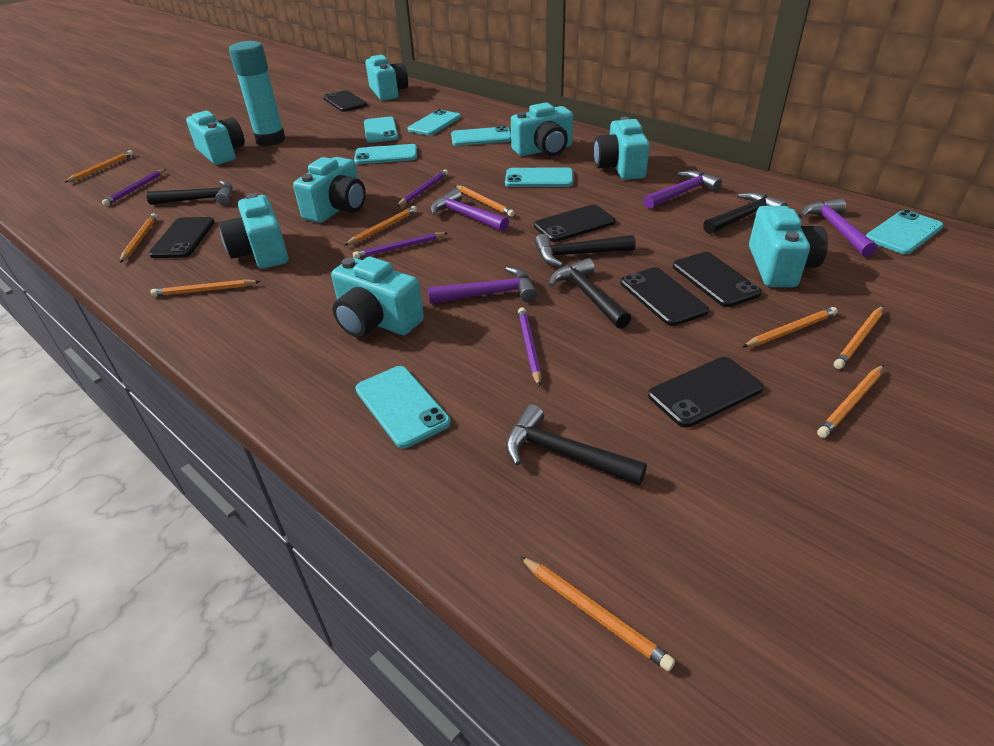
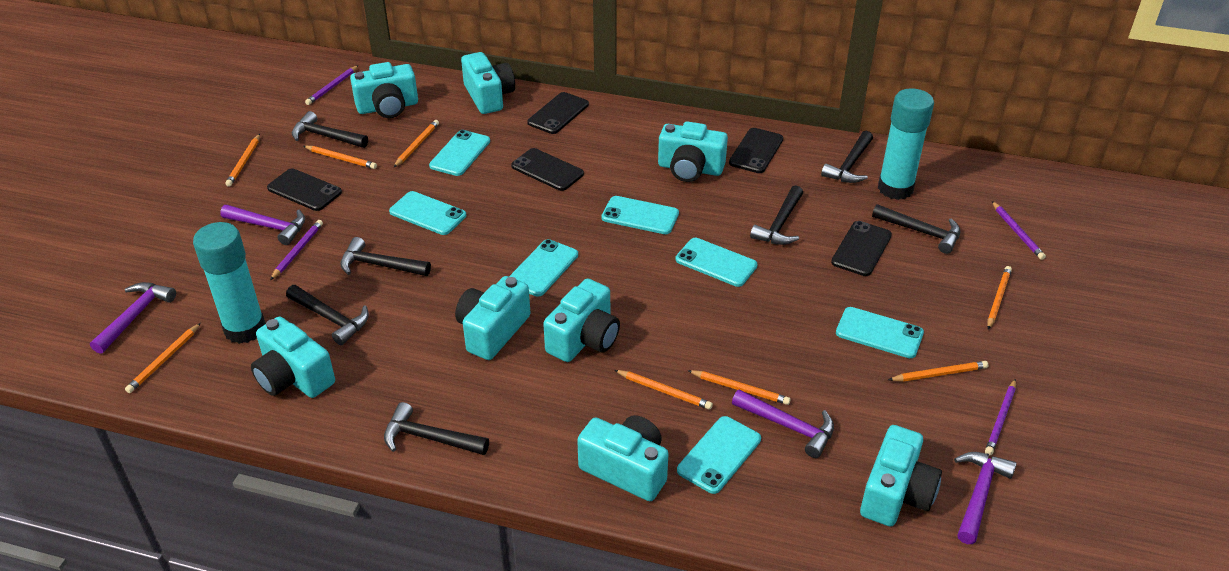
black hammer: 5 -> 7
black phone: 6 -> 5
orange pencil: 9 -> 8
turquoise glue stick: 1 -> 2

